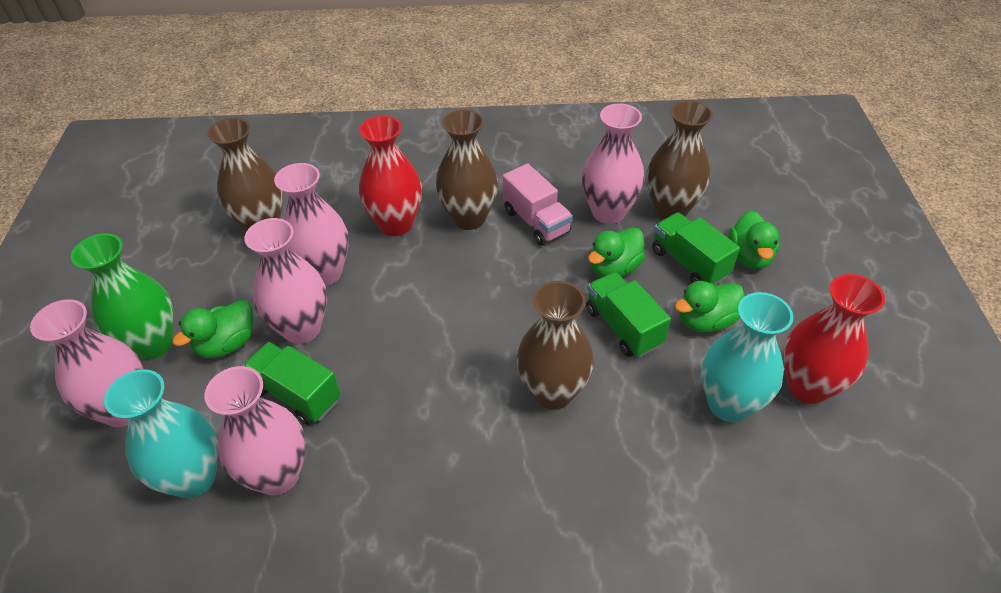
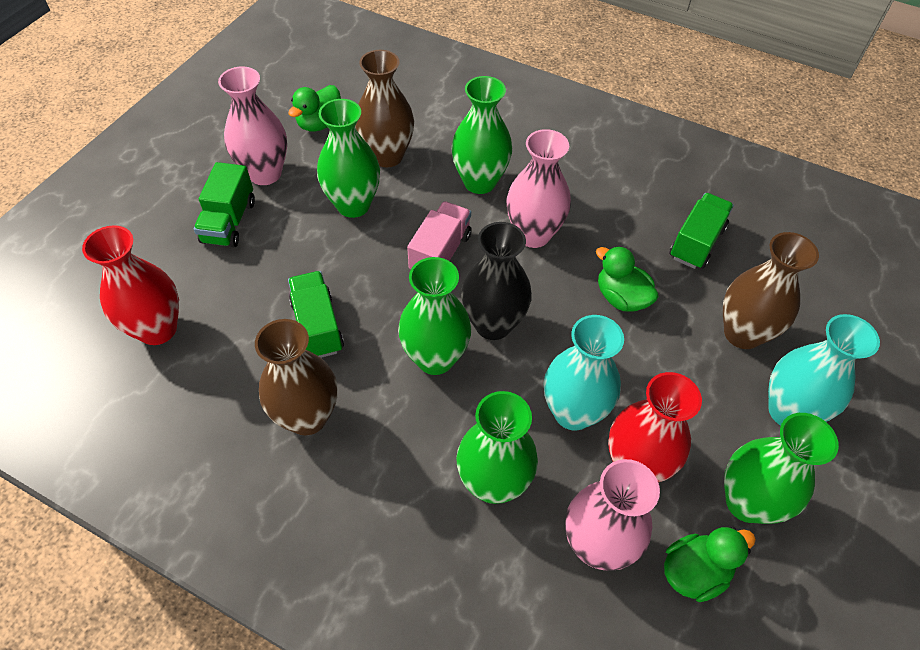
black vase: 0 -> 1
brown vase: 4 -> 3
green duck: 4 -> 3
green vase: 1 -> 5
pink vase: 5 -> 3

